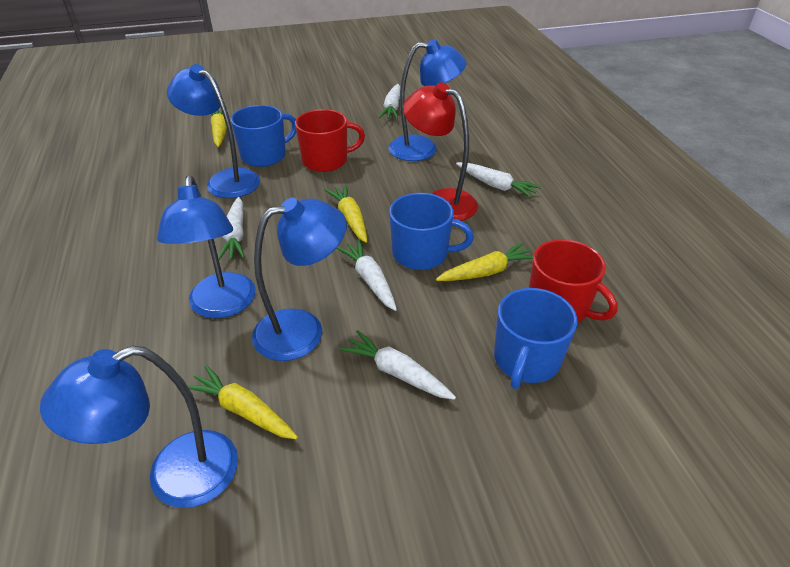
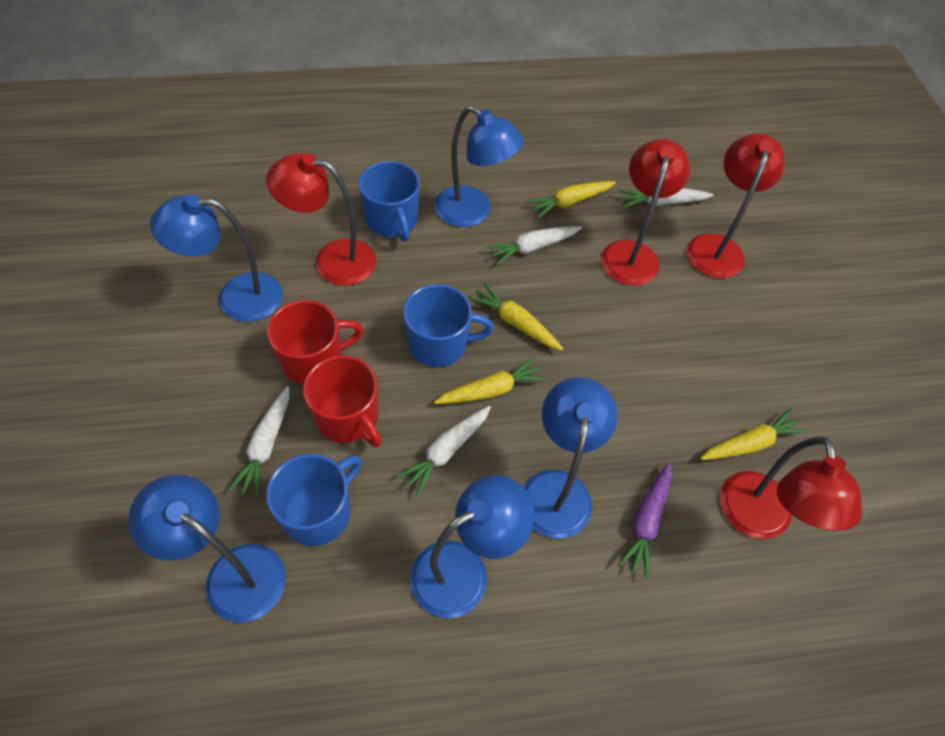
purple carrot: 0 -> 1
red lamp: 1 -> 4
white carrot: 5 -> 4

